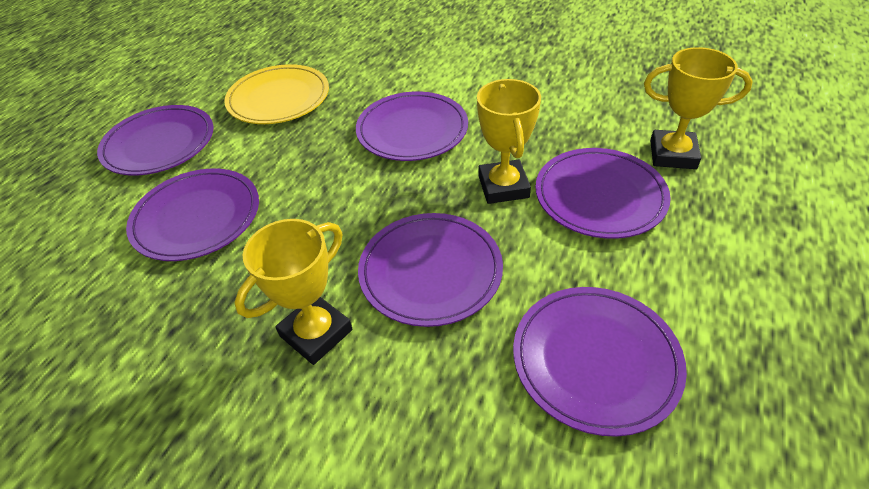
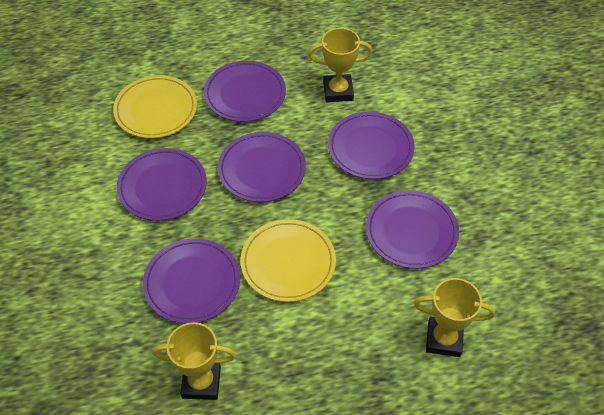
yellow plate: 1 -> 2

